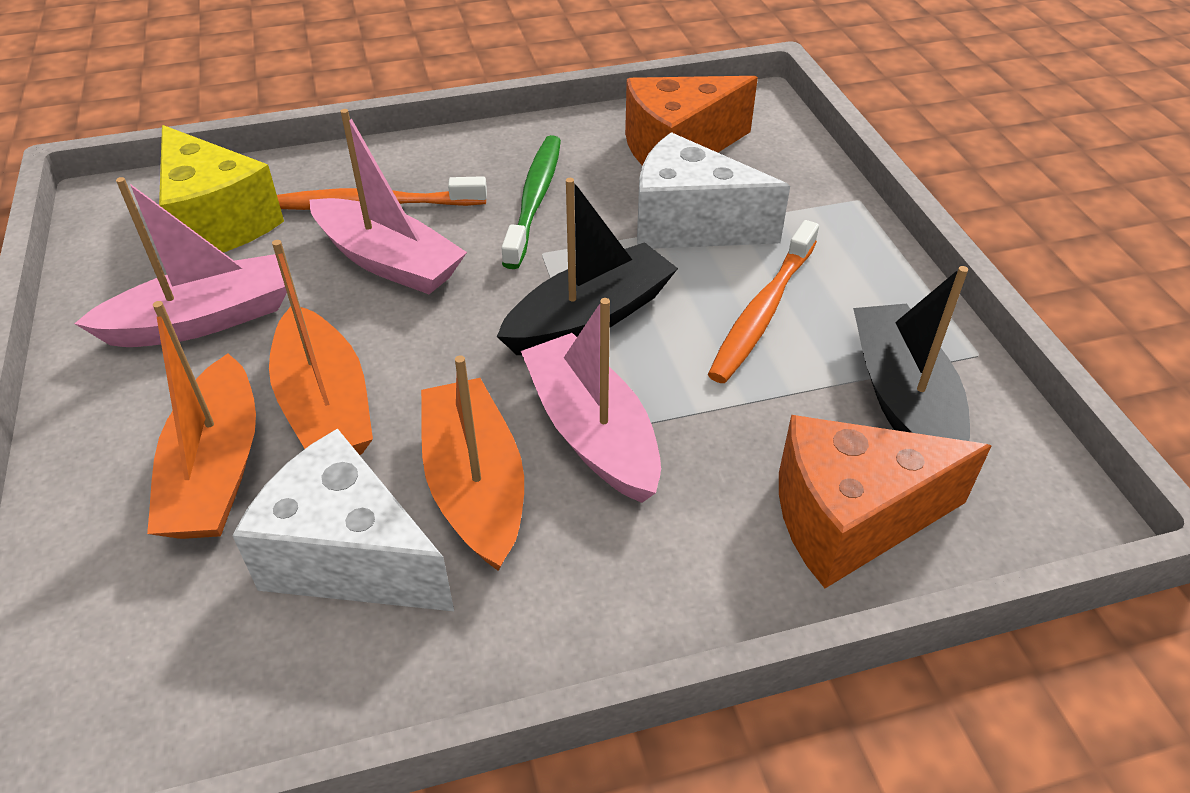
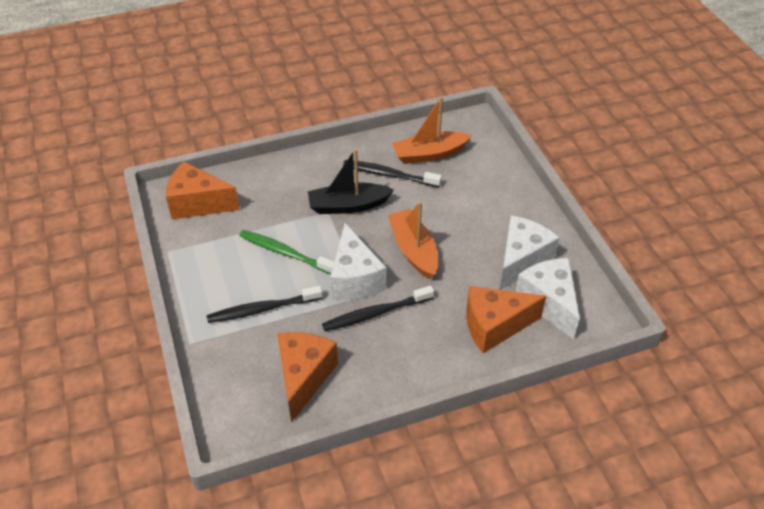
black boat: 2 -> 1
black toothbrush: 0 -> 3
orange boat: 3 -> 2
orange cheese: 2 -> 3
orange toothbrush: 2 -> 0
pink boat: 3 -> 0
white cheese: 2 -> 3
yellow cheese: 1 -> 0

